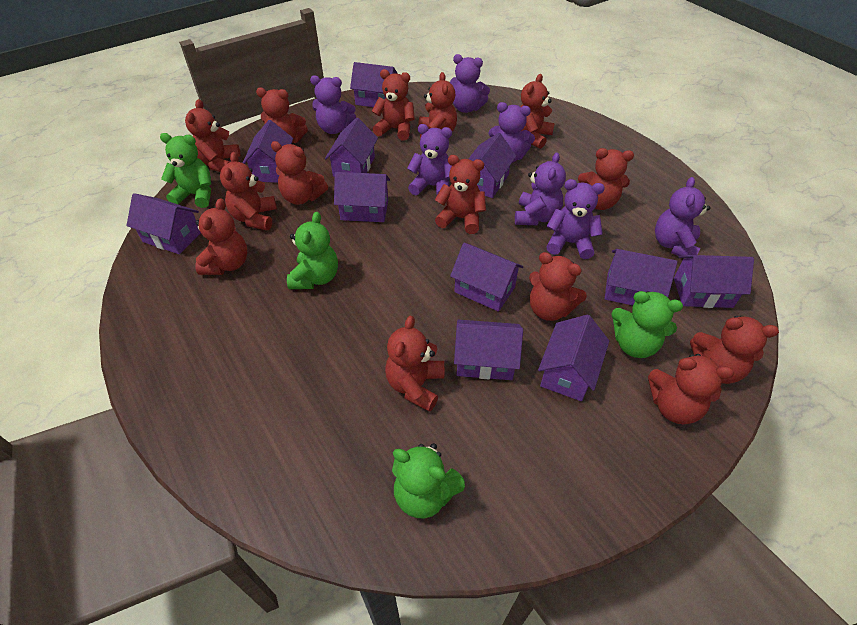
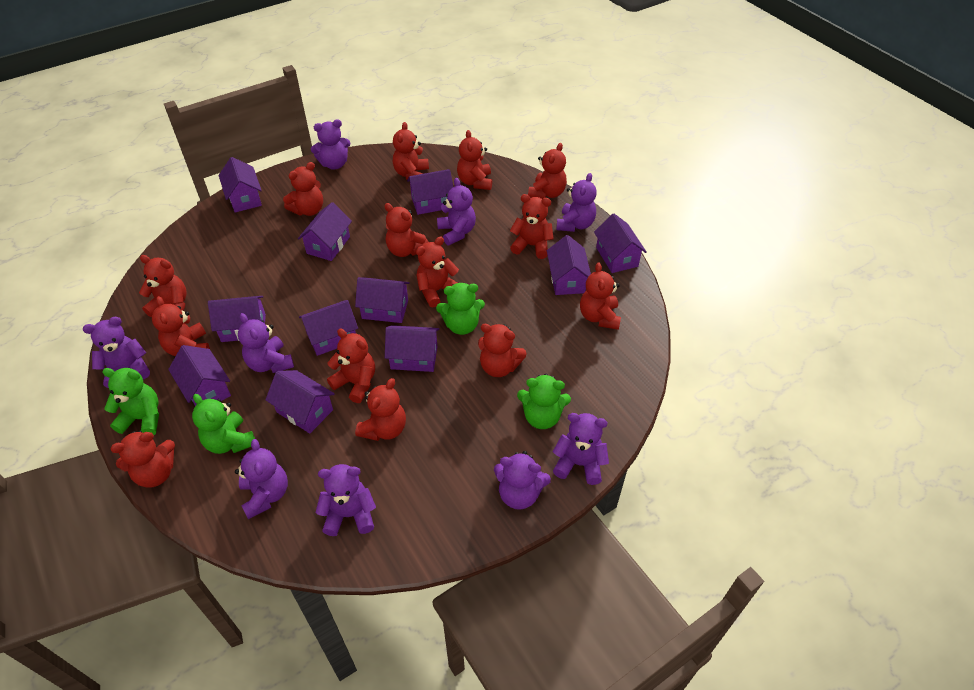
purple teddy bear: 7 -> 9

